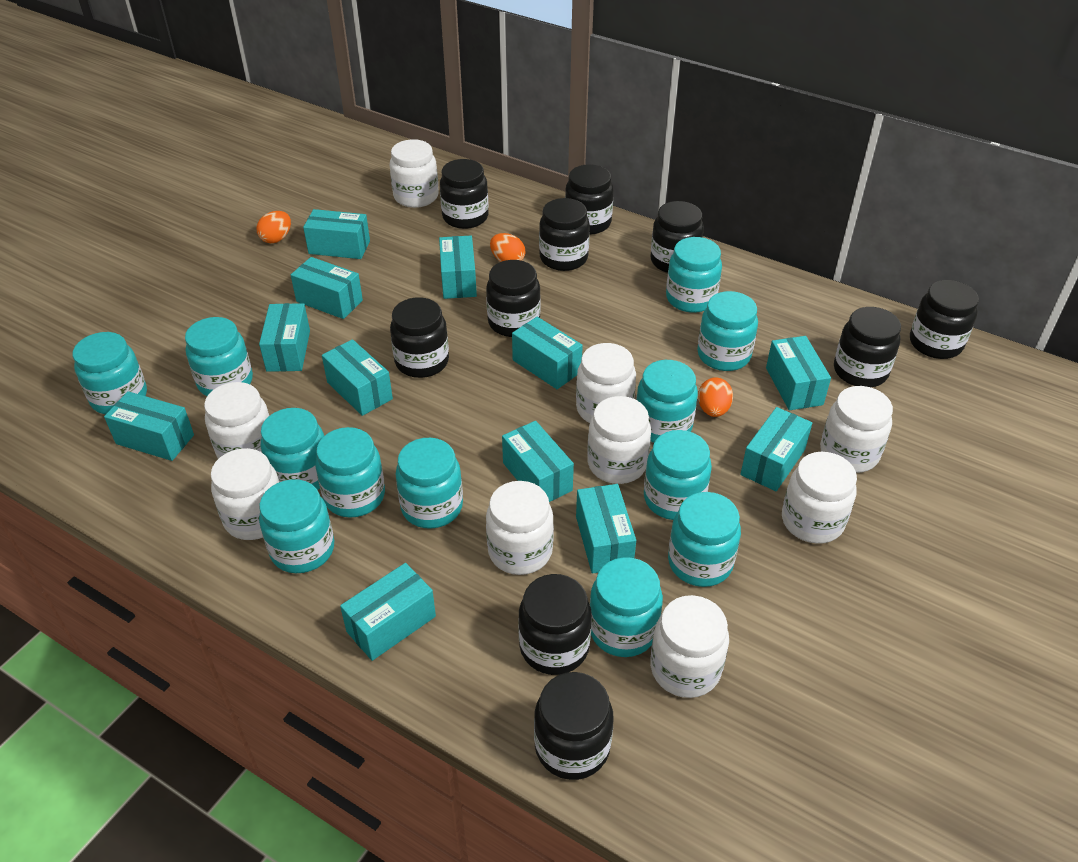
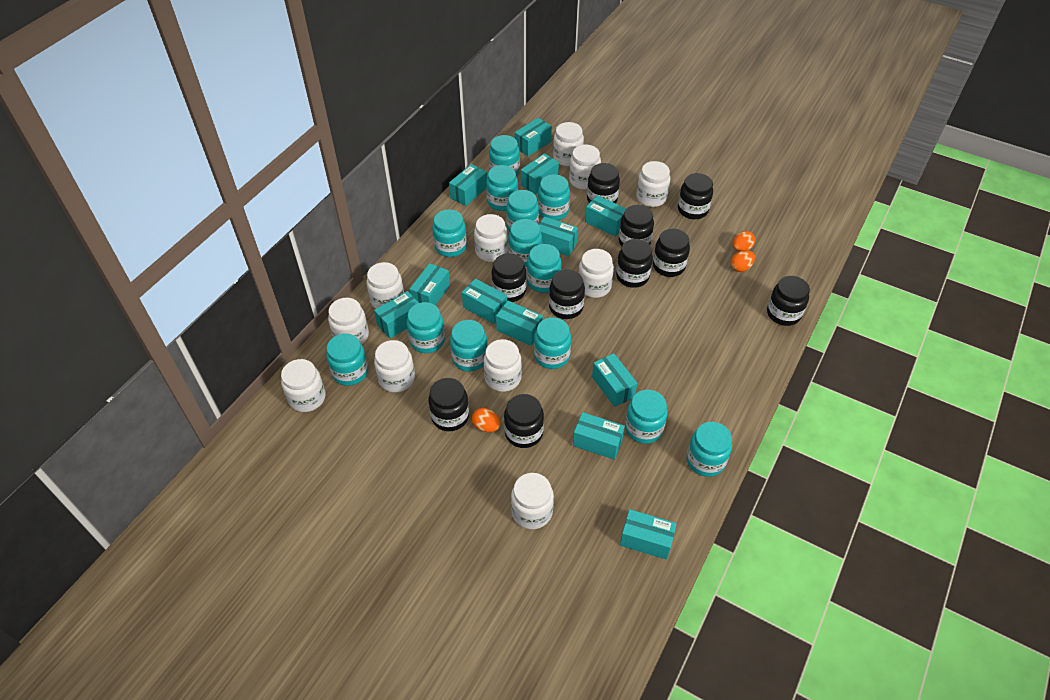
turquoise jar: 12 -> 13
white jar: 9 -> 11

